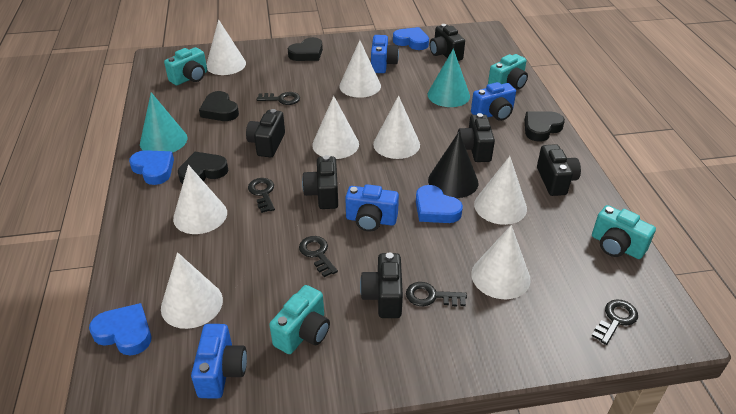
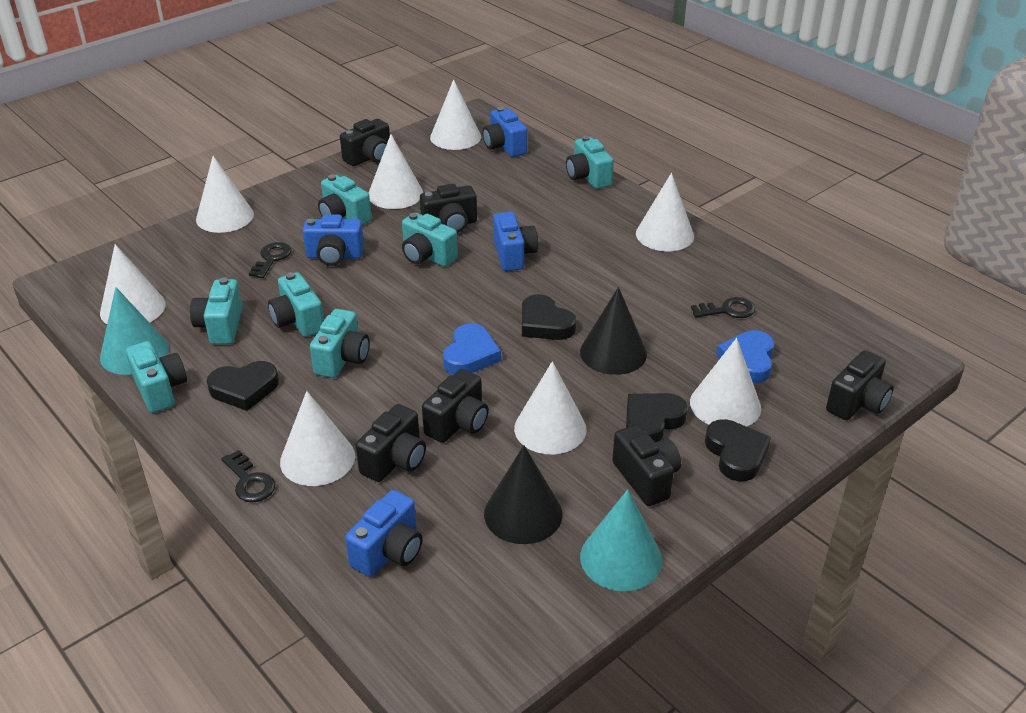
black cone: 1 -> 2
black key: 5 -> 3
blue heart: 4 -> 2
turquoise camera: 4 -> 7

